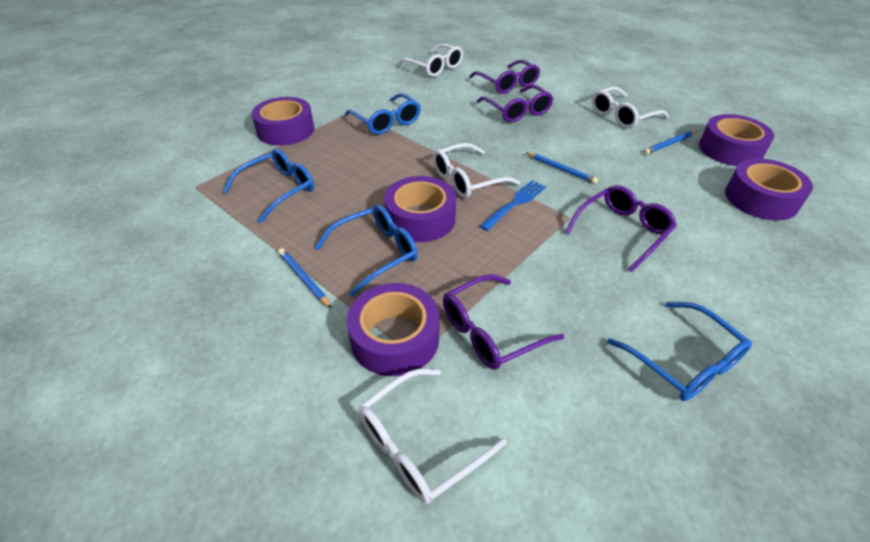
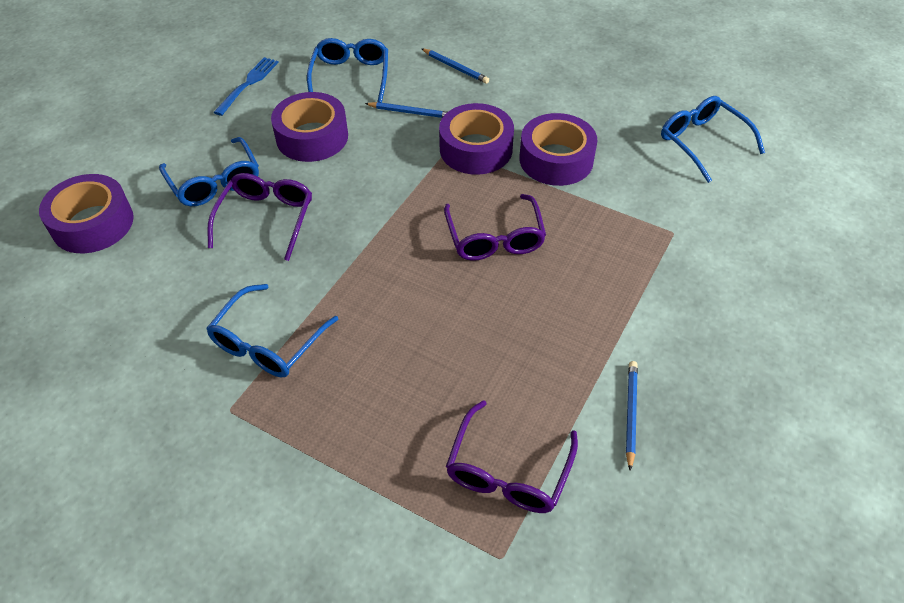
purple glasses: 4 -> 3
purple tape: 5 -> 4
white glasses: 4 -> 0

